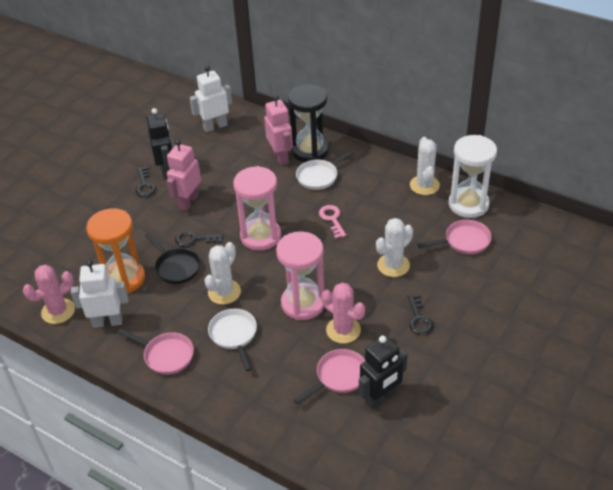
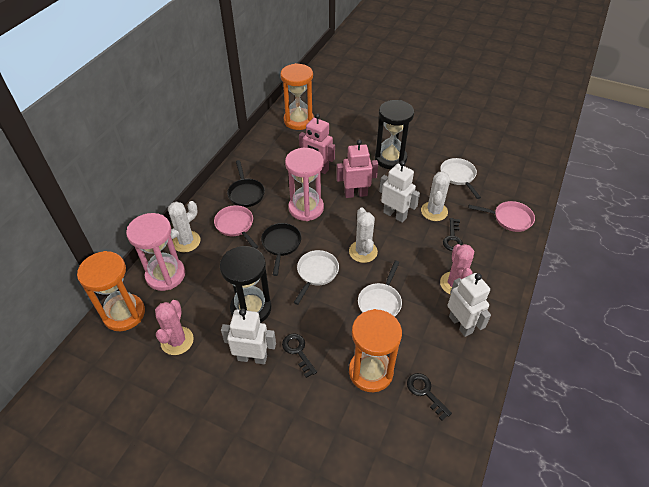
black hourglass: 1 -> 2
black pan: 1 -> 2
black robot: 2 -> 0
orange hourglass: 1 -> 3
pink key: 1 -> 0
pink pan: 3 -> 2
white hourglass: 1 -> 0
white pan: 2 -> 3
white robot: 2 -> 3

